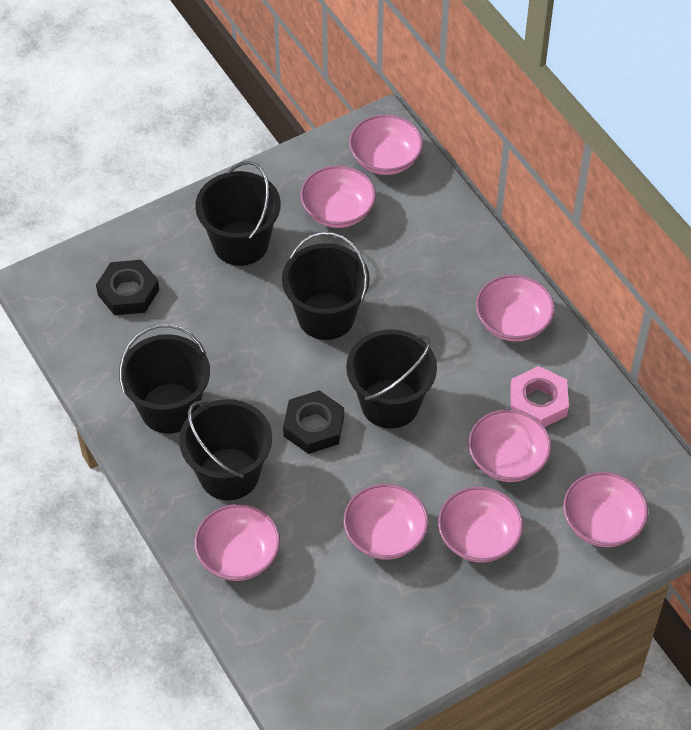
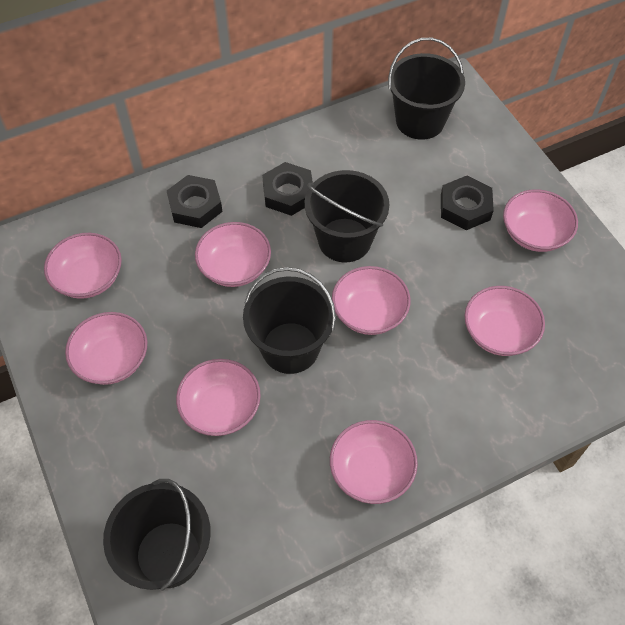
black bucket: 5 -> 4
black nut: 2 -> 3
pink nut: 1 -> 0

